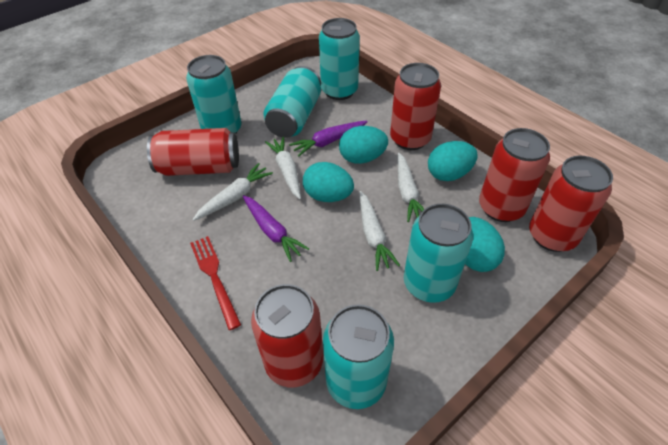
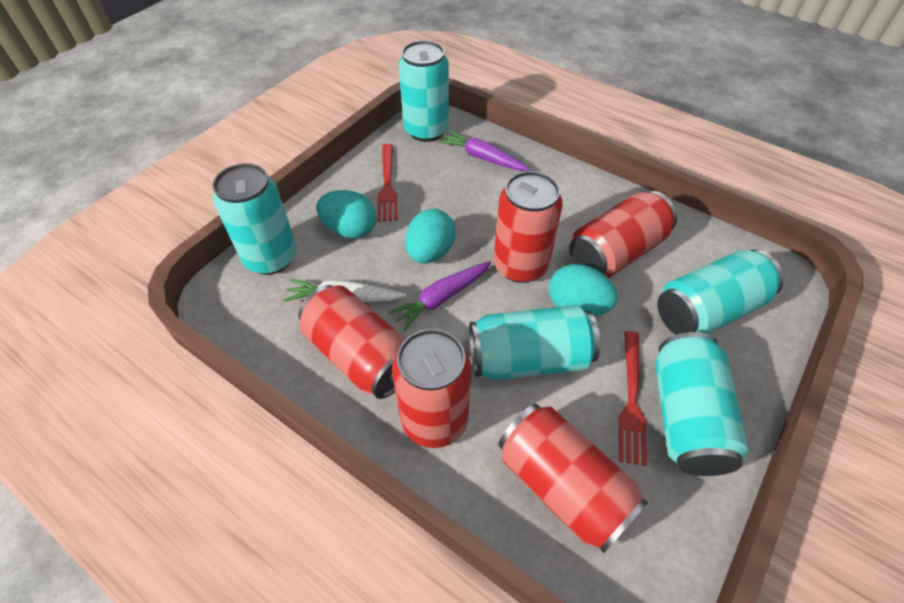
red fork: 1 -> 2
turquoise egg: 4 -> 3
white carrot: 4 -> 1

